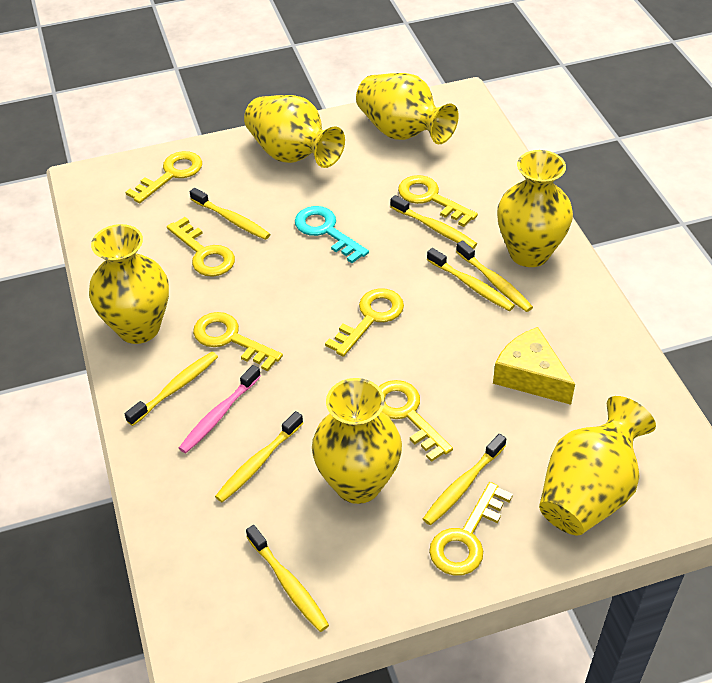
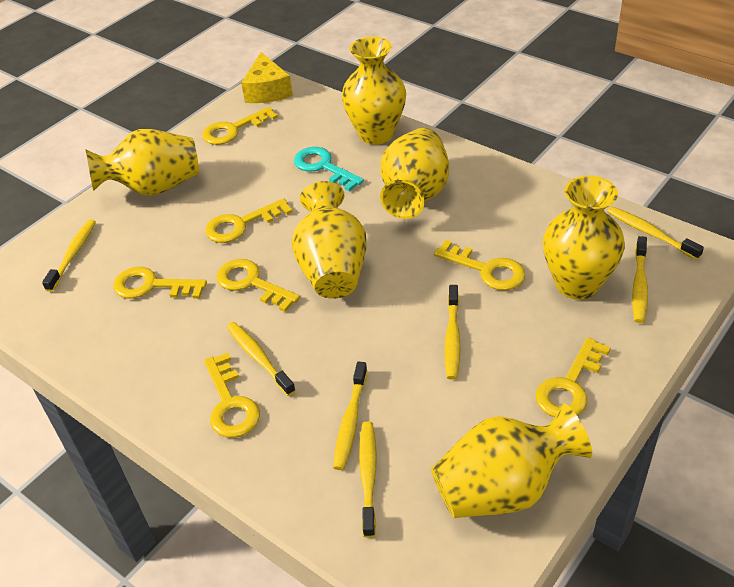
pink toothbrush: 1 -> 0
yellow toothbrush: 8 -> 7

